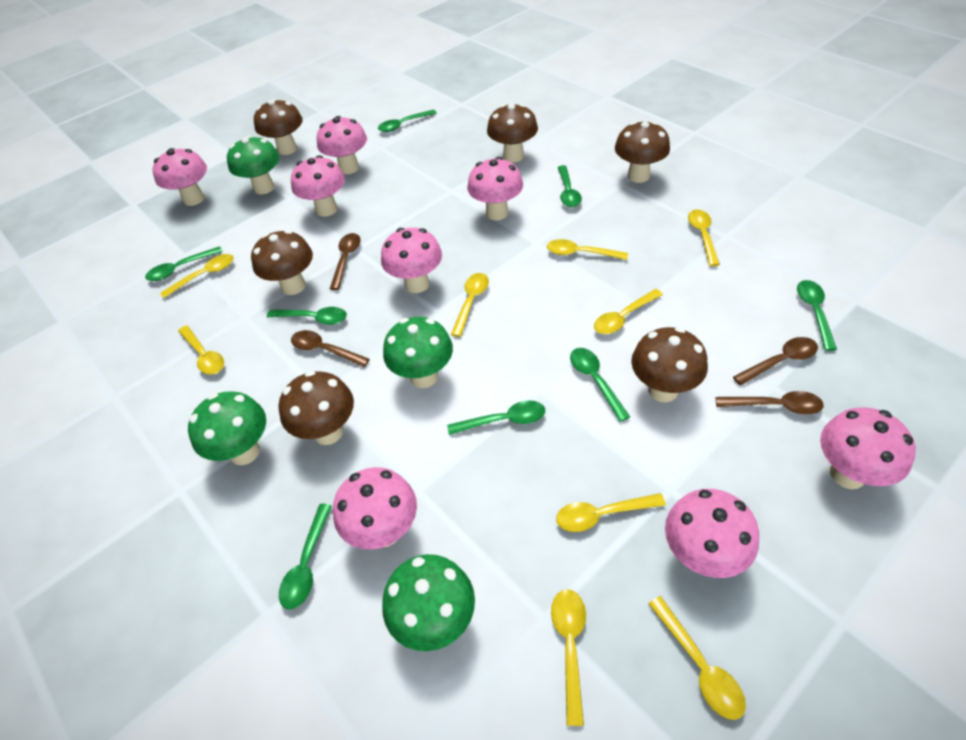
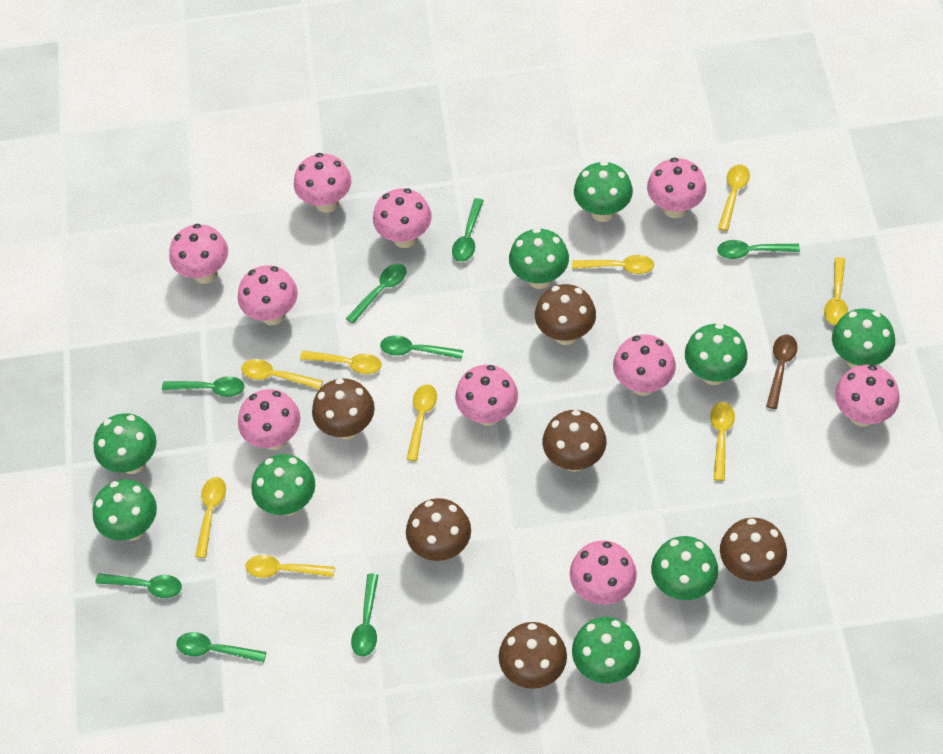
brown spoon: 4 -> 1
green mushroom: 4 -> 9
pink mushroom: 8 -> 10

